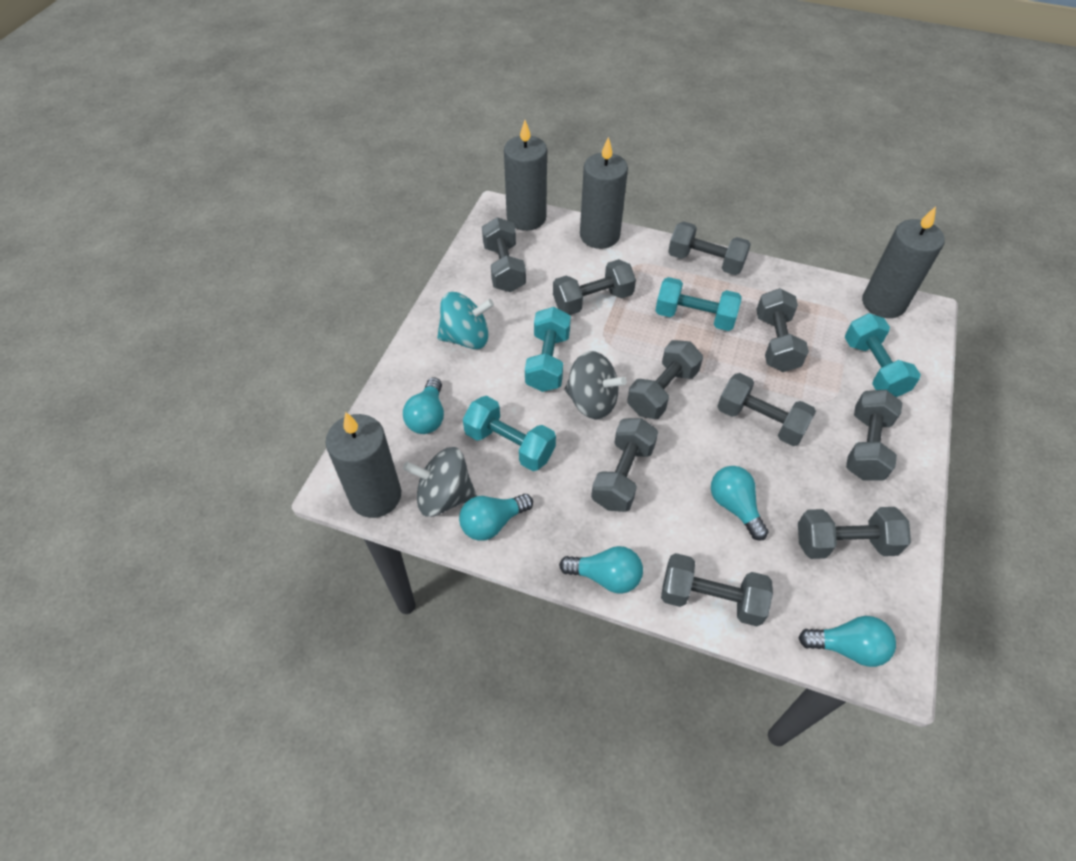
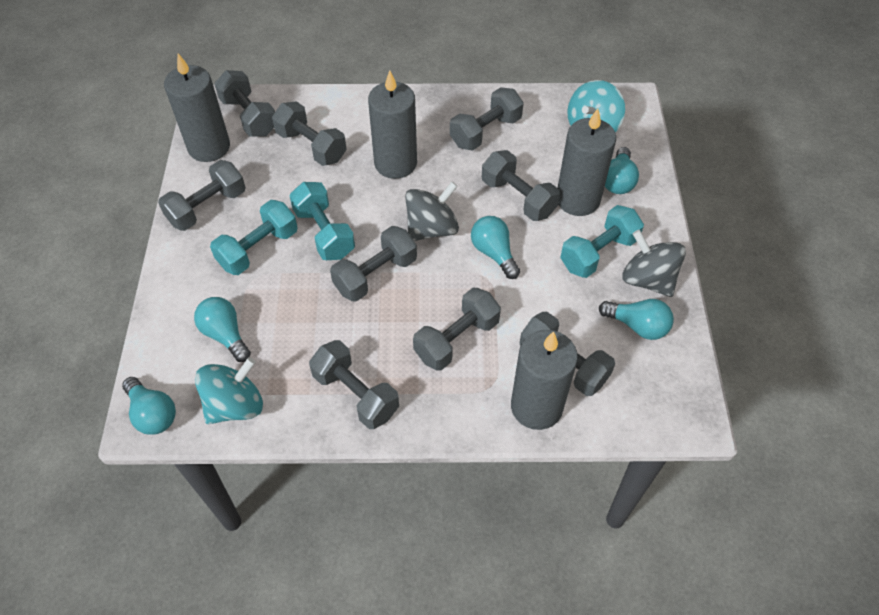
grey dumbbell: 10 -> 9
turquoise dumbbell: 4 -> 3
turquoise spinning top: 1 -> 2

